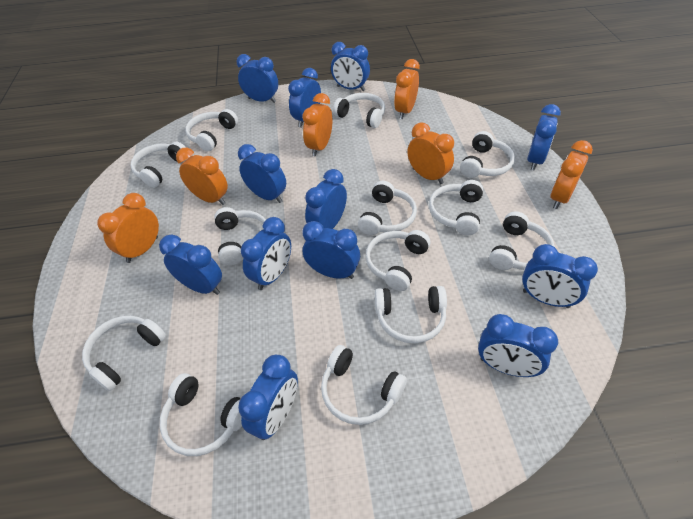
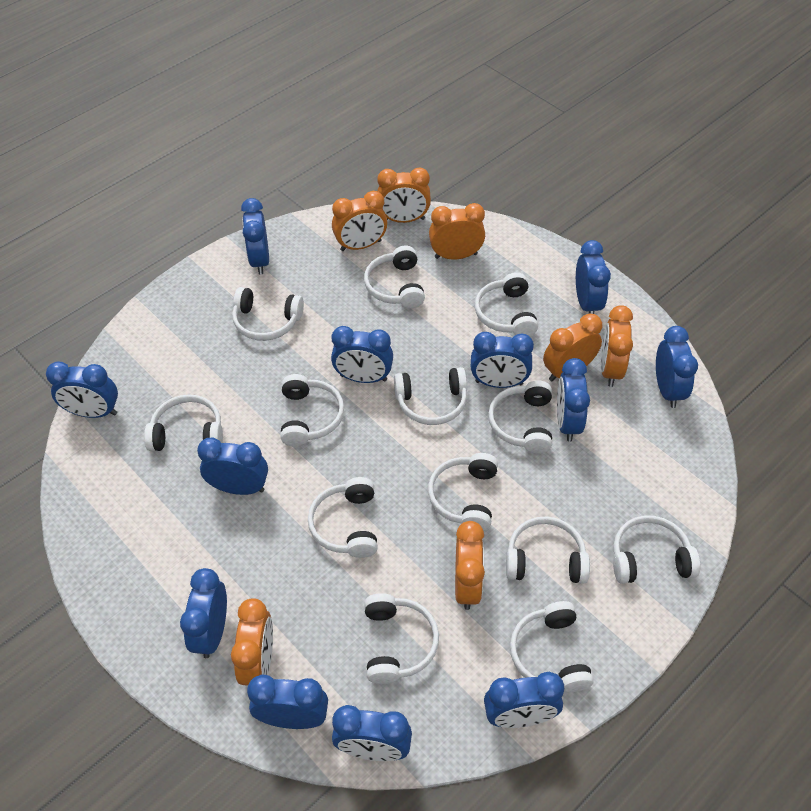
orange clock: 6 -> 7

